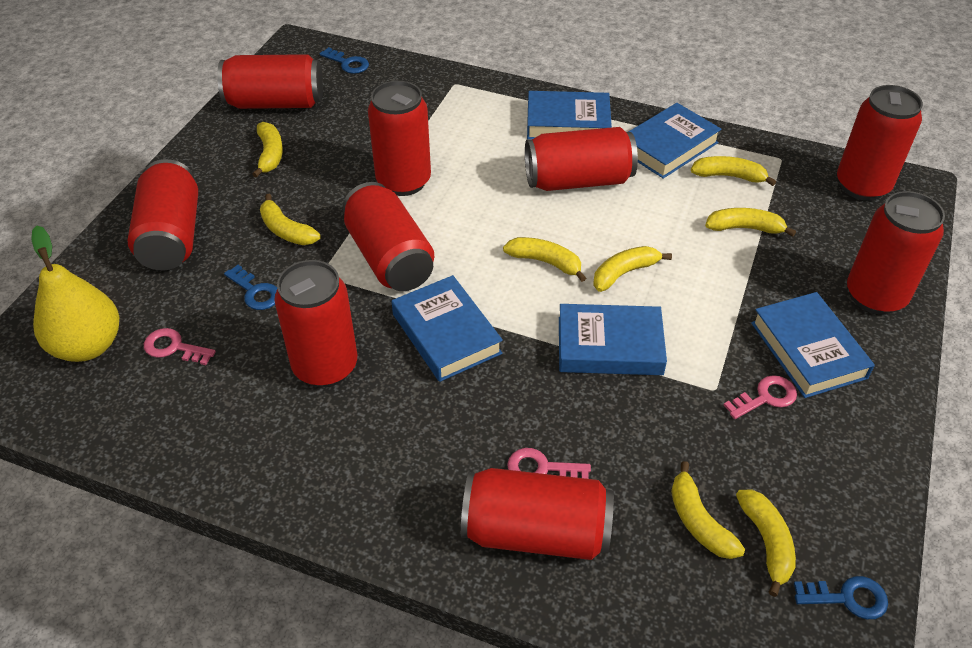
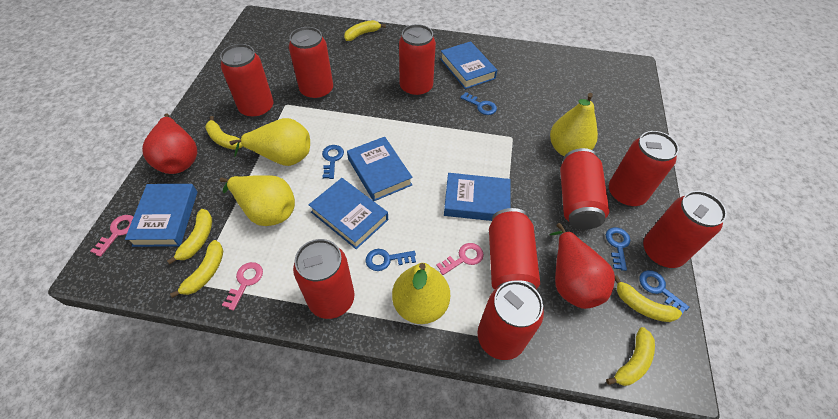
blue key: 3 -> 5
red pear: 0 -> 2
yellow banana: 8 -> 6
yellow pear: 1 -> 4

